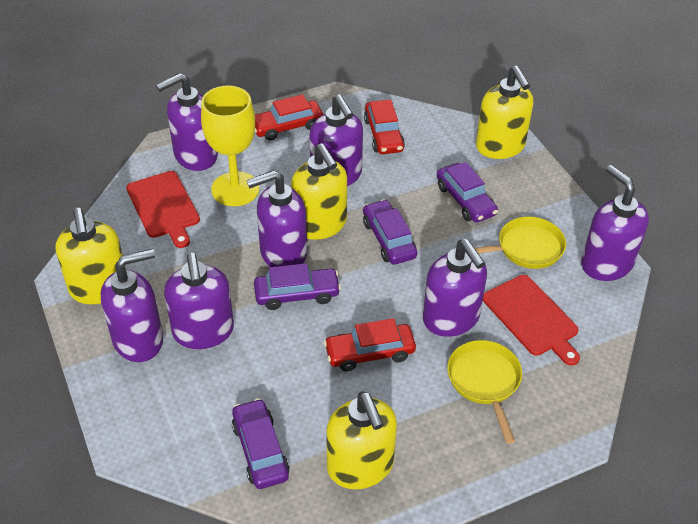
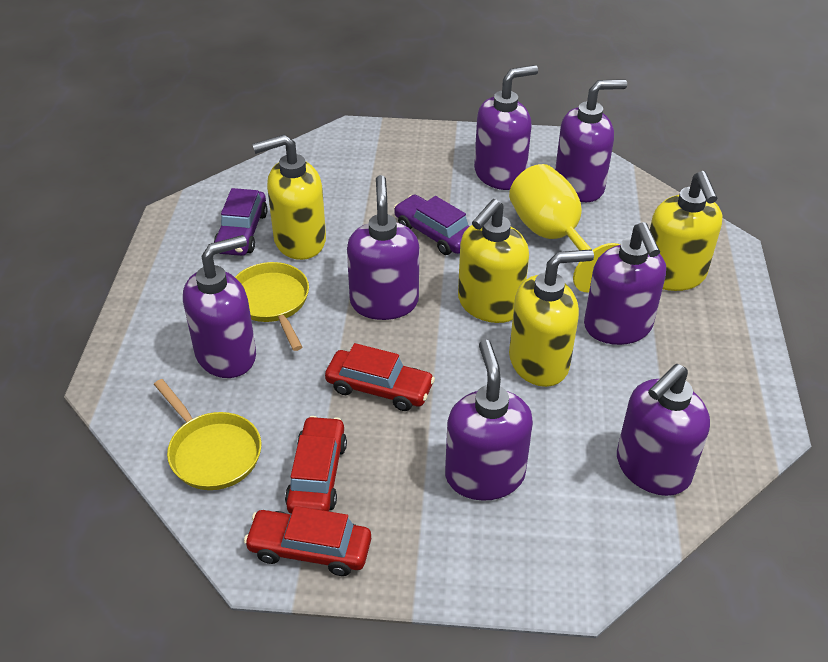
purple car: 4 -> 2
red cutting board: 2 -> 0

